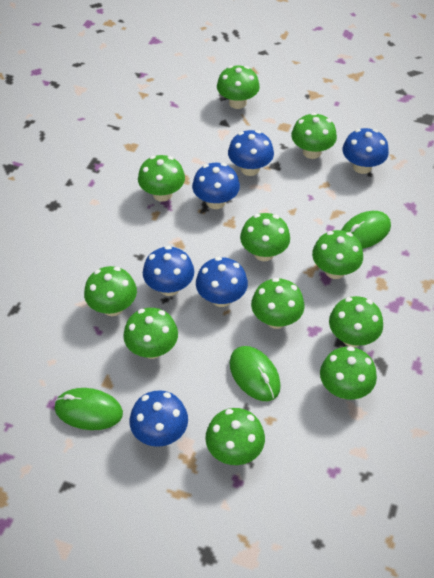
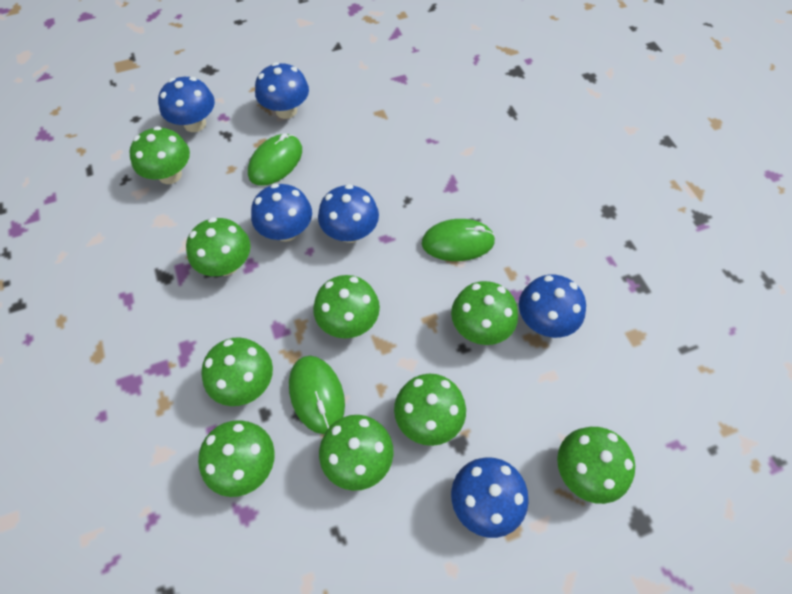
green mushroom: 11 -> 9

